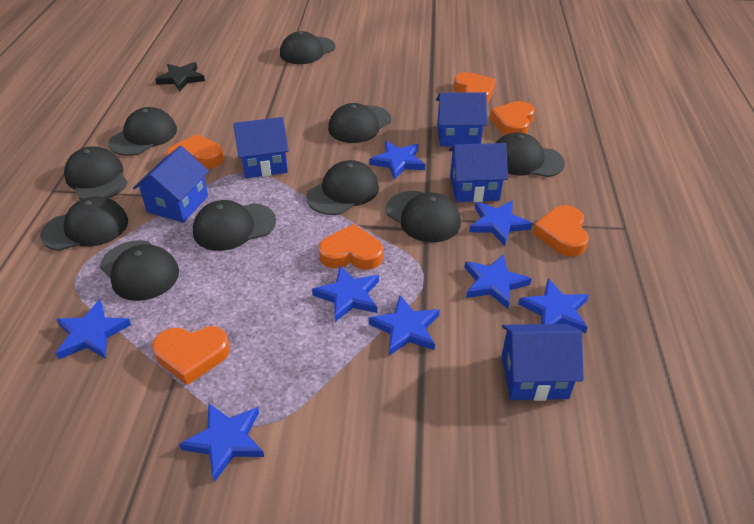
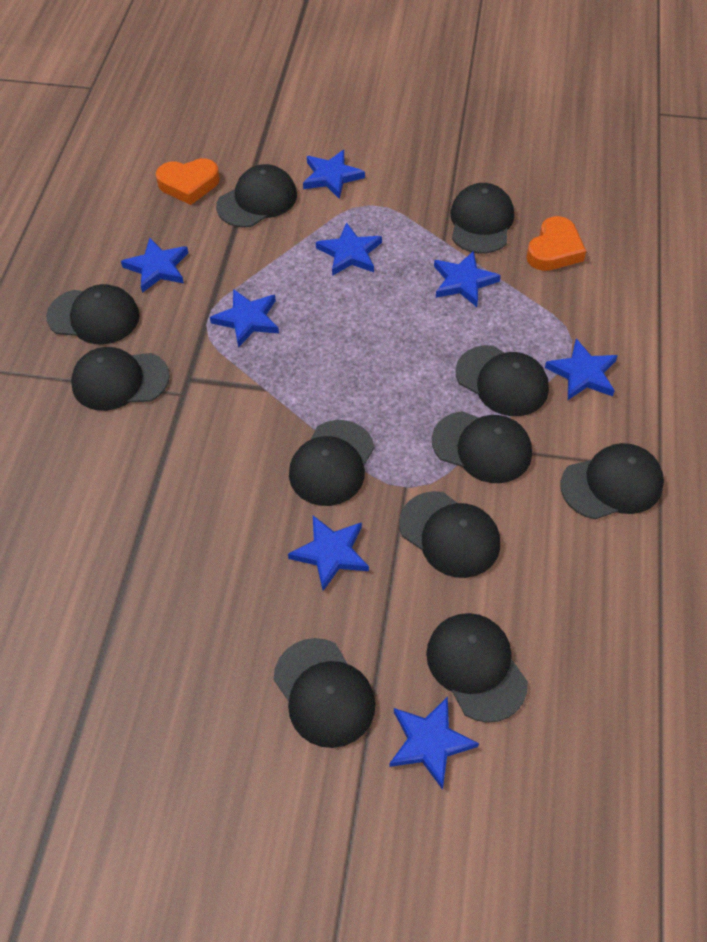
black cap: 10 -> 11
black star: 1 -> 0
blue house: 5 -> 0
orange heart: 6 -> 2

